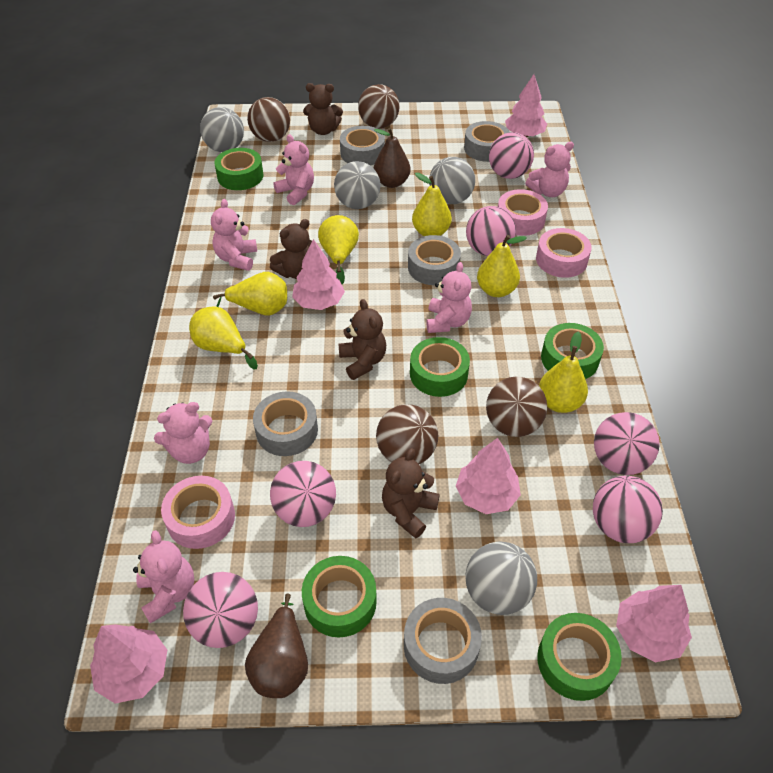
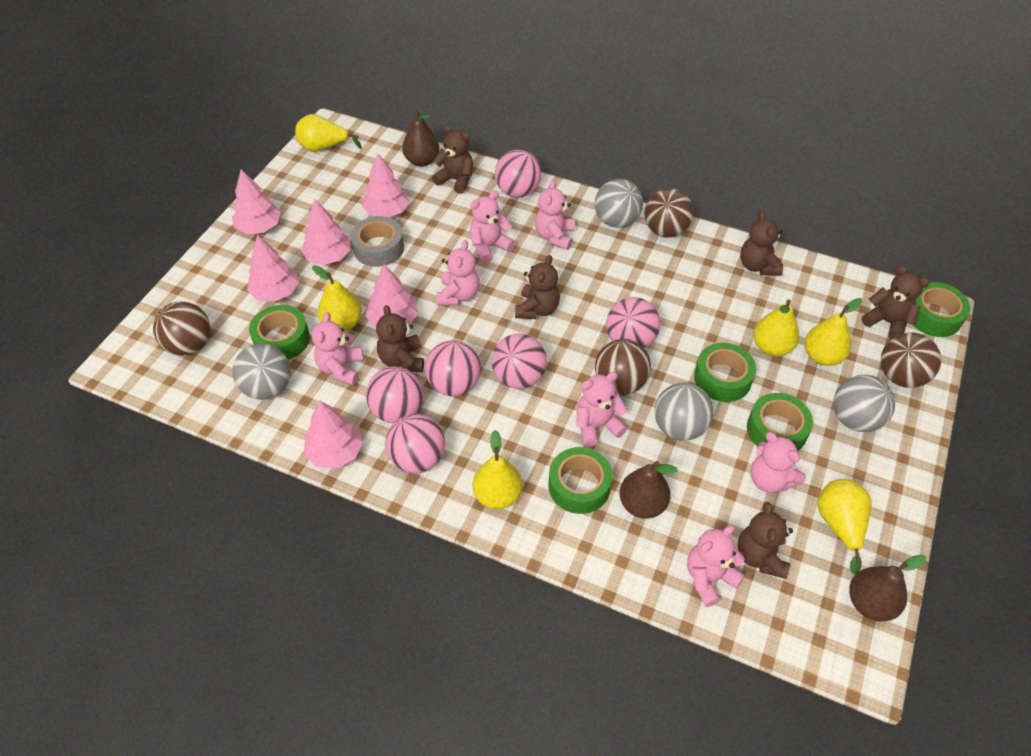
brown pear: 2 -> 3
brown teddy bear: 4 -> 6
grey tape: 5 -> 1
pink tape: 3 -> 0
pink teddy bear: 6 -> 7
pink tree: 5 -> 6

